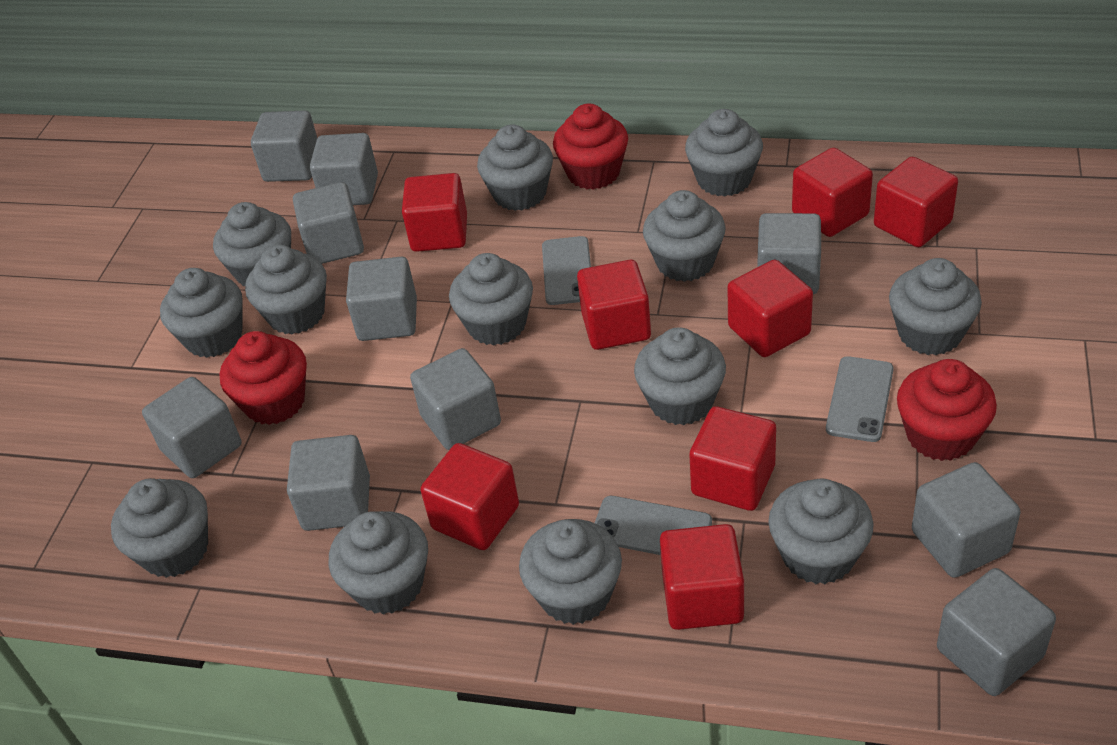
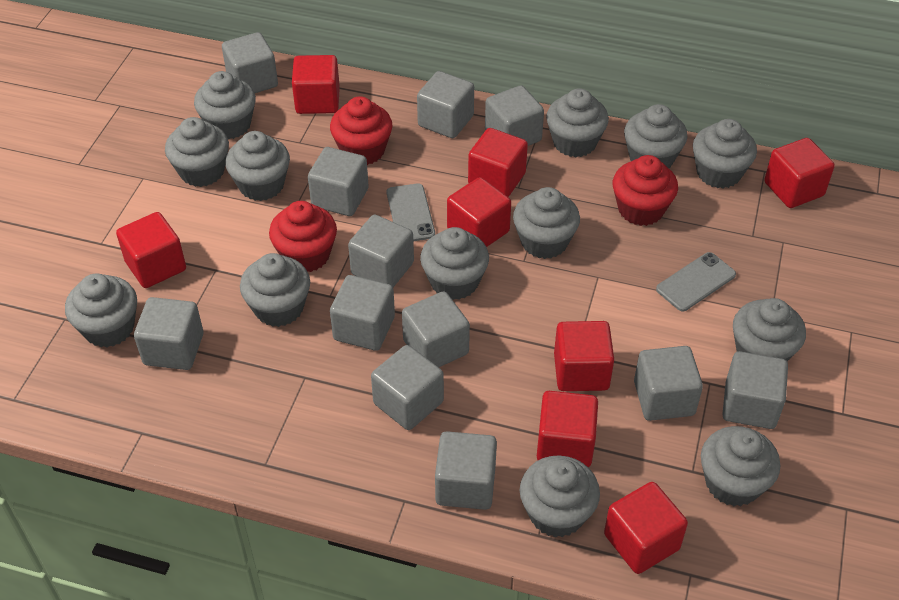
grey cube: 10 -> 12
grey phone: 3 -> 2

